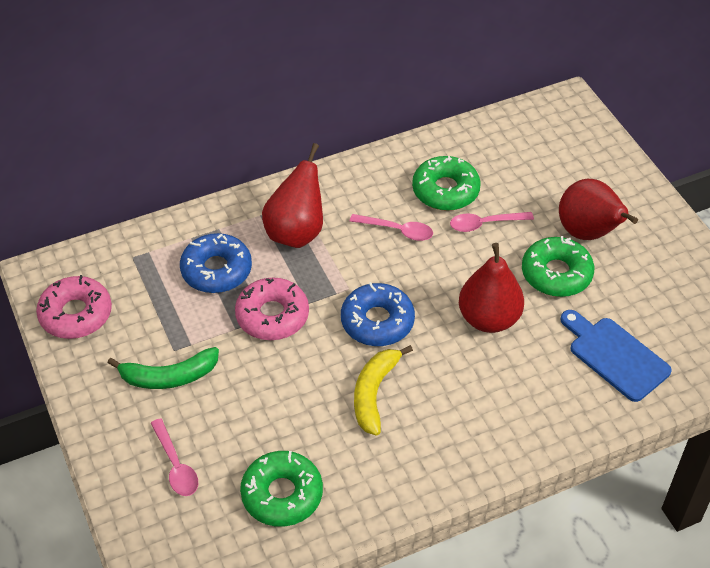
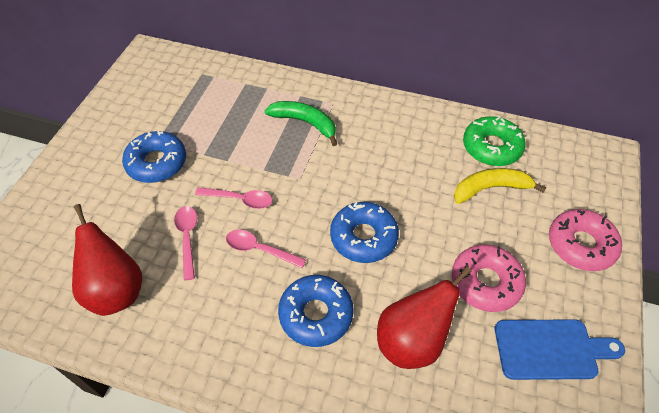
blue donut: 2 -> 3
green donut: 3 -> 1
red pear: 3 -> 2

